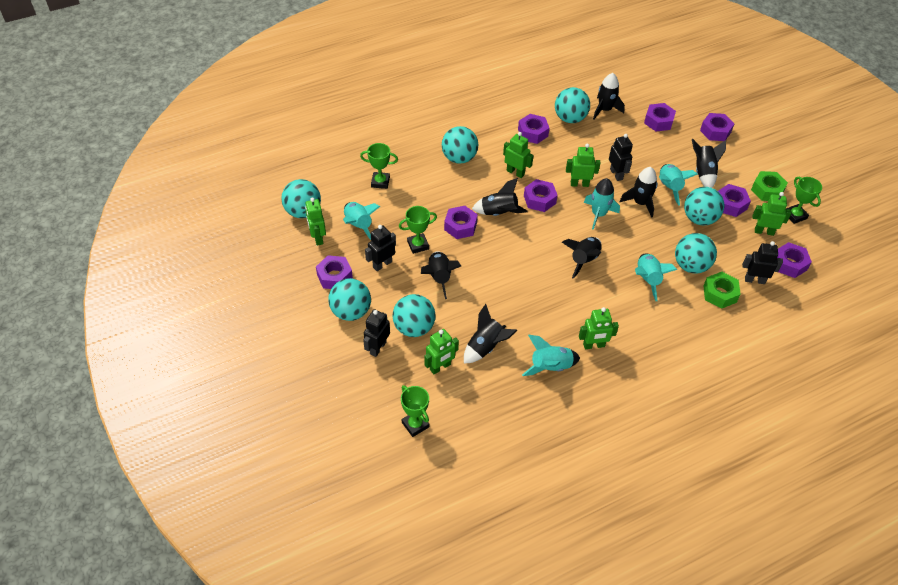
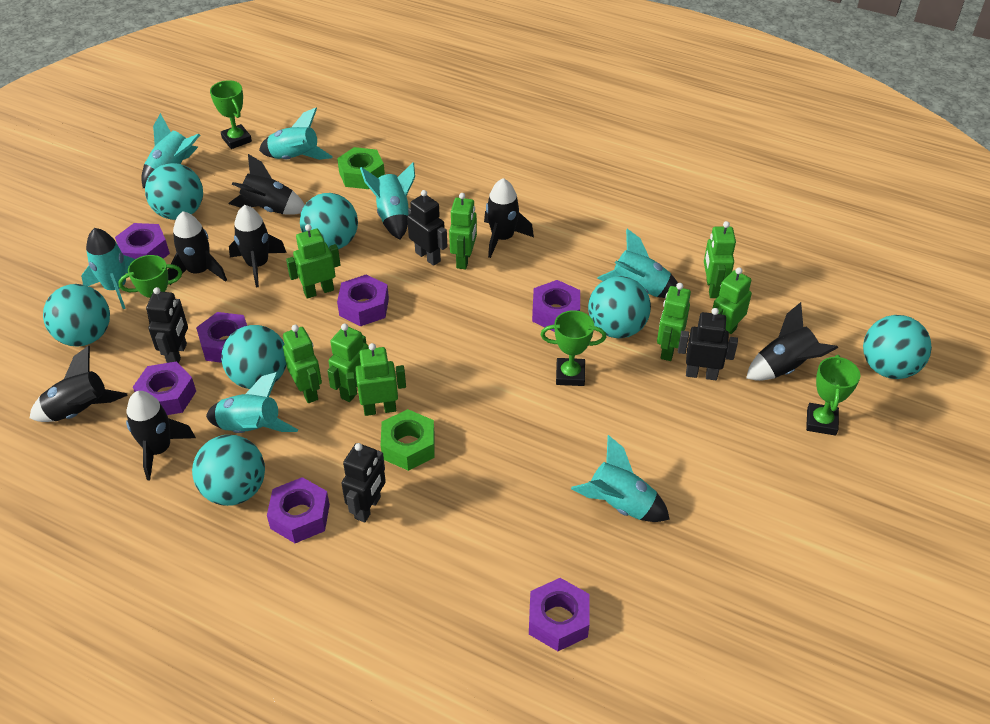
green robot: 6 -> 8
purple nut: 8 -> 7
turquoise rocket: 5 -> 7

